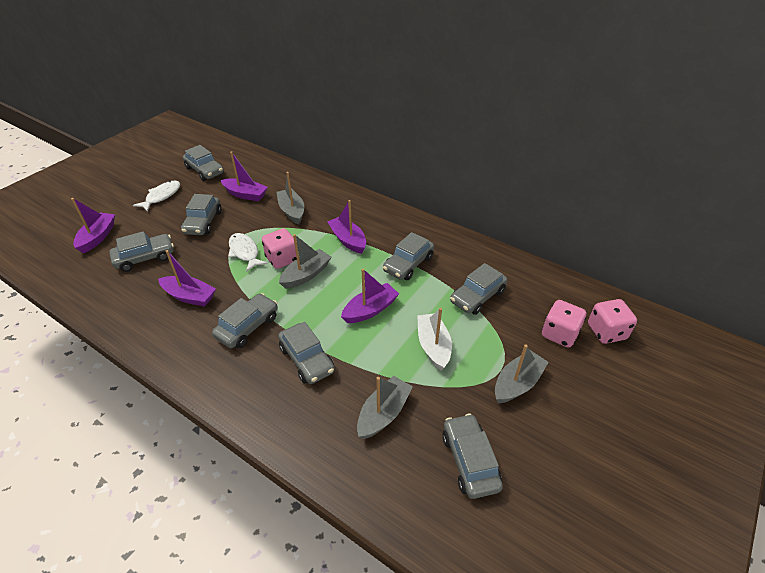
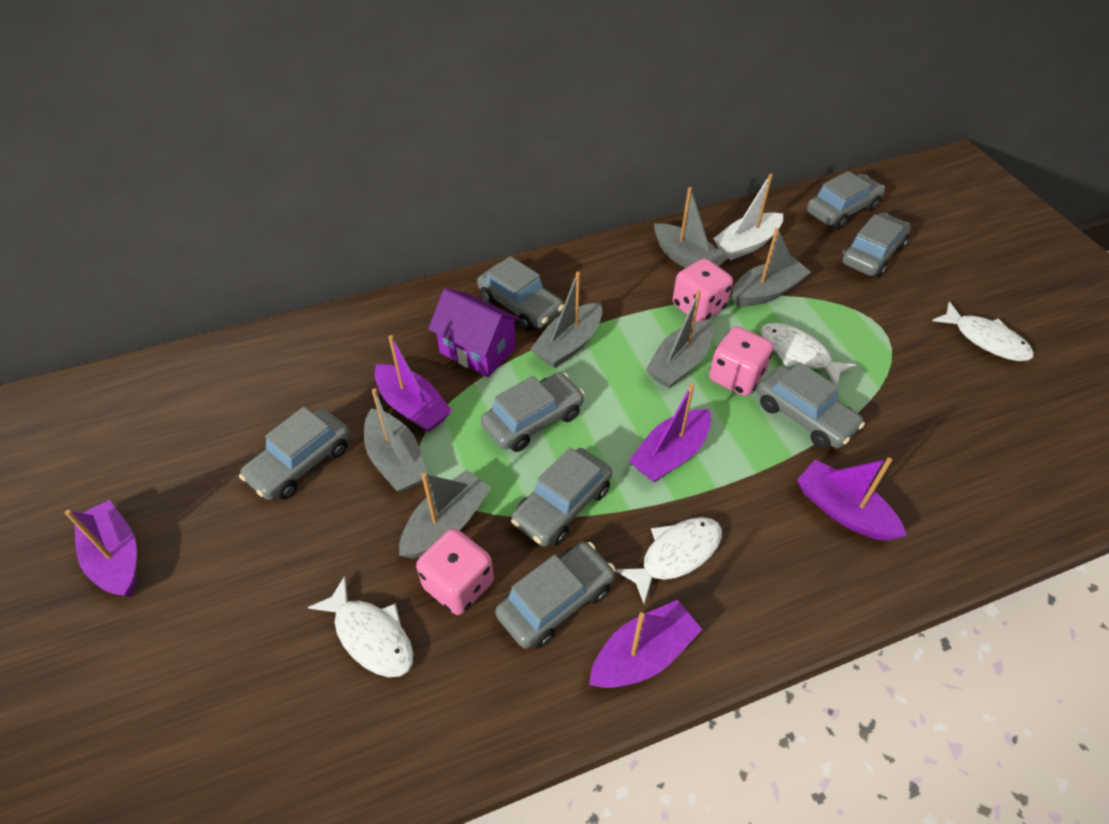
grey boat: 4 -> 6
purple house: 0 -> 1
white fish: 2 -> 4

